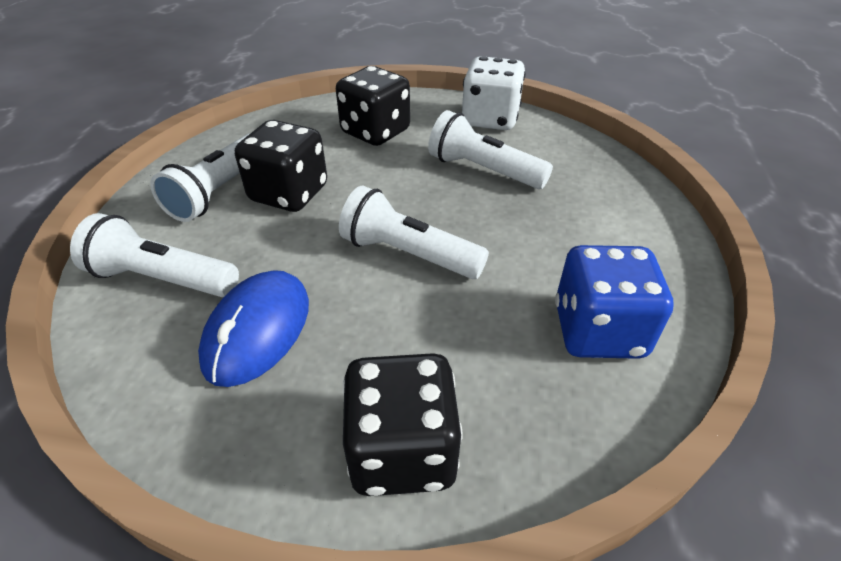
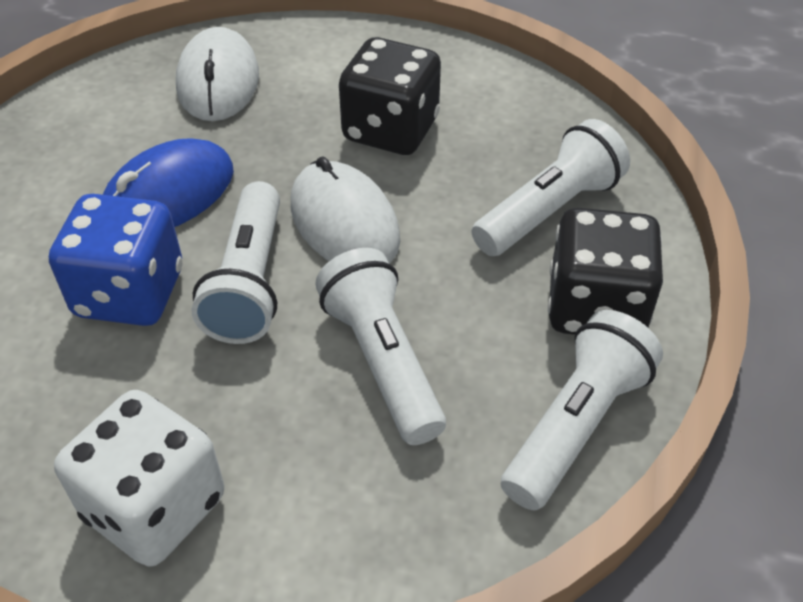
black dice: 3 -> 2
white mouse: 0 -> 2

